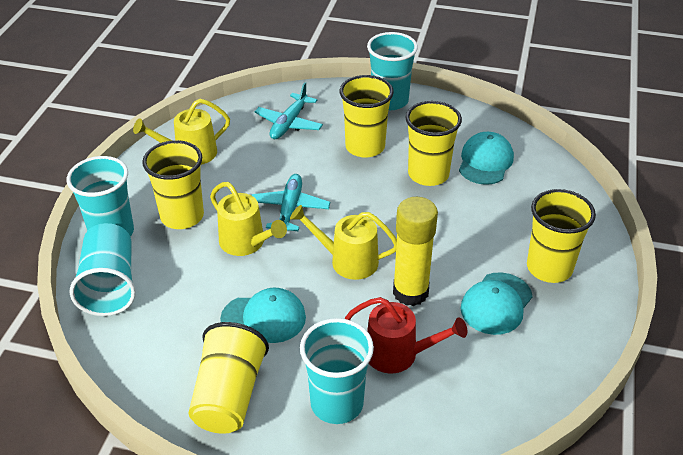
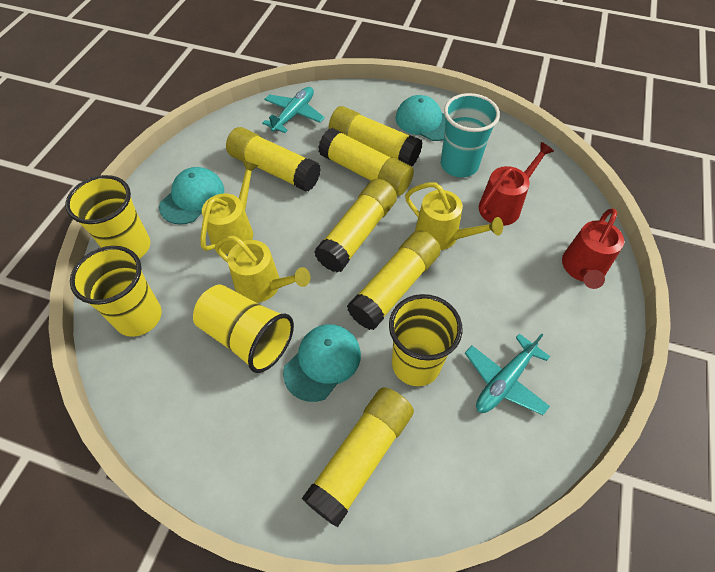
red watering can: 1 -> 2
turquoise cup: 4 -> 1
yellow cup: 5 -> 4
yellow glue stick: 1 -> 6

